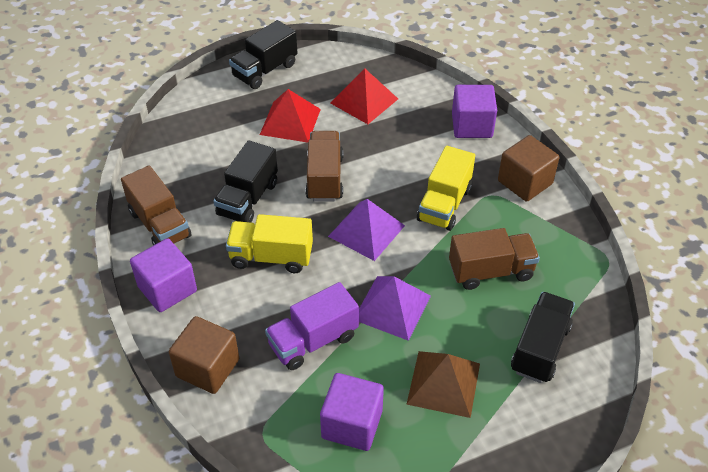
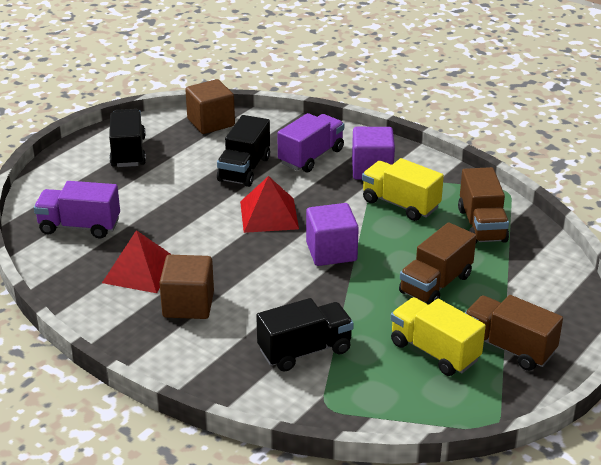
brown pyramid: 1 -> 0
purple cube: 3 -> 2
purple pyramid: 2 -> 0
purple truck: 1 -> 2

